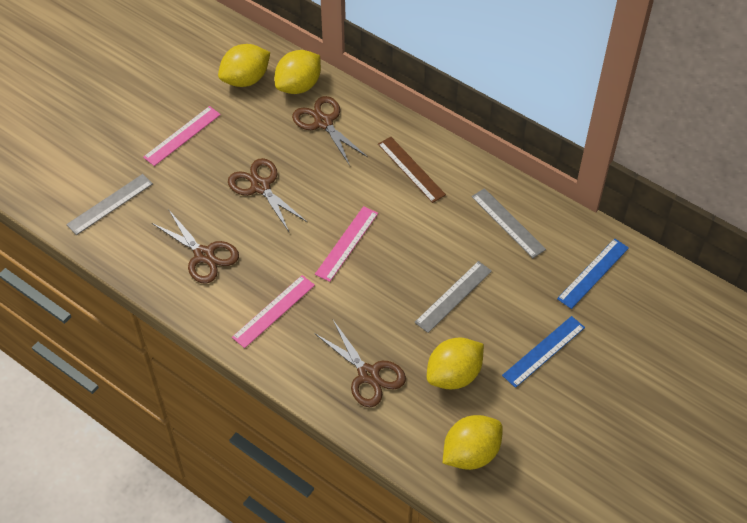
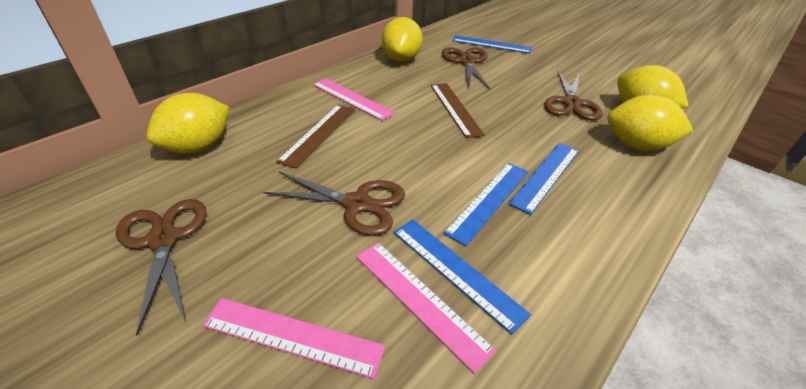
blue ruler: 2 -> 4
brown ruler: 1 -> 2
grey ruler: 3 -> 0

